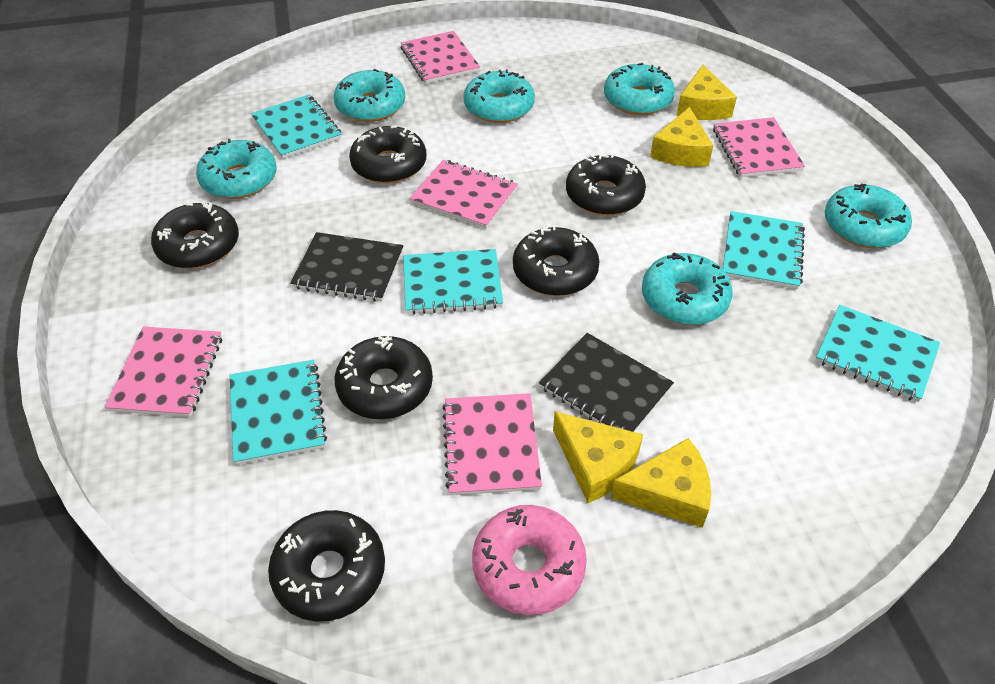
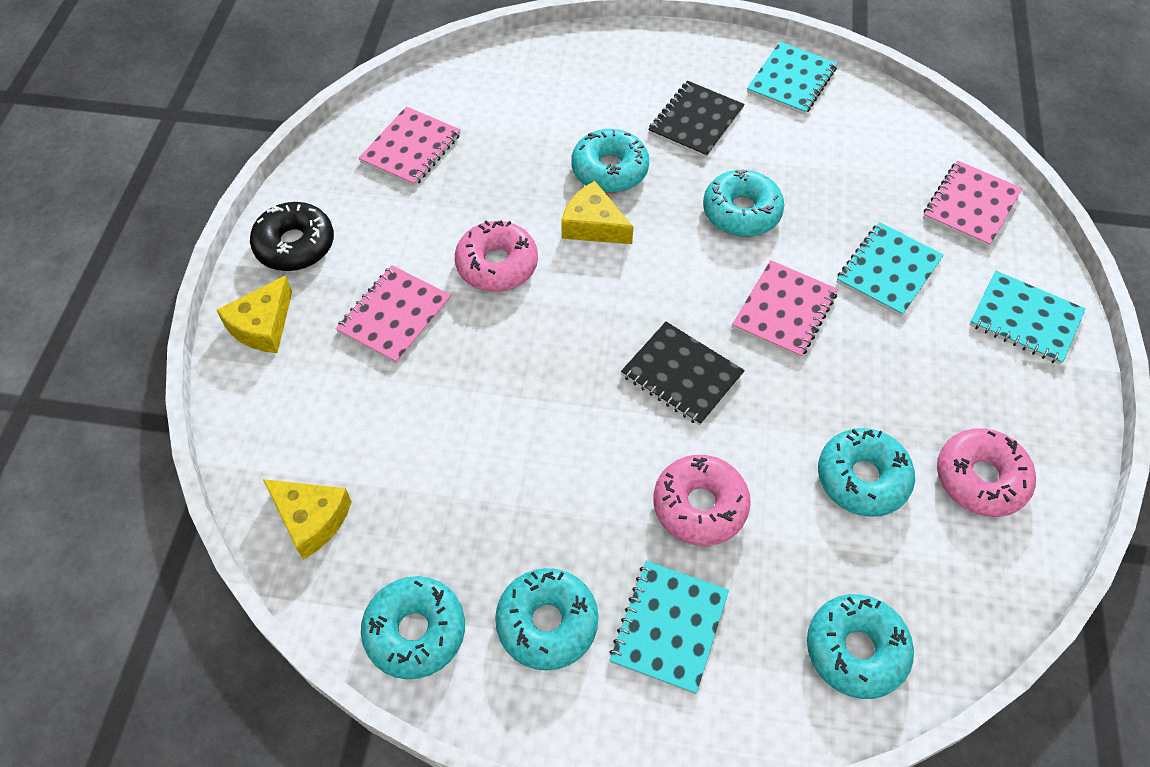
black donut: 6 -> 1
pink donut: 1 -> 3
pink notebook: 5 -> 4
turquoise notebook: 5 -> 4
yellow cheese: 4 -> 3

